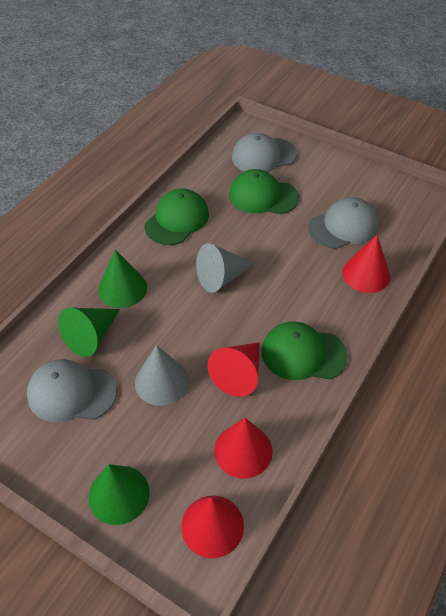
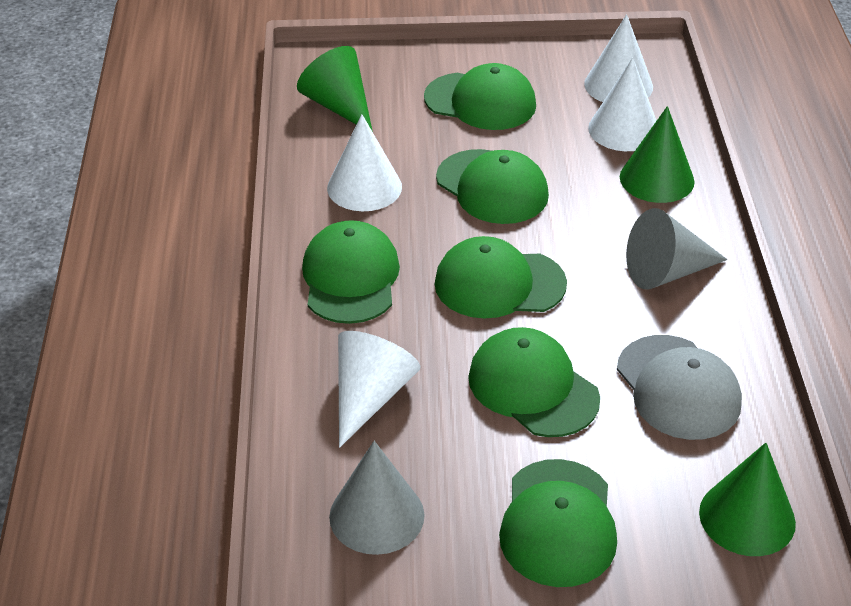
green cap: 3 -> 6
grey cap: 3 -> 1
red cone: 4 -> 0
white cone: 0 -> 4

